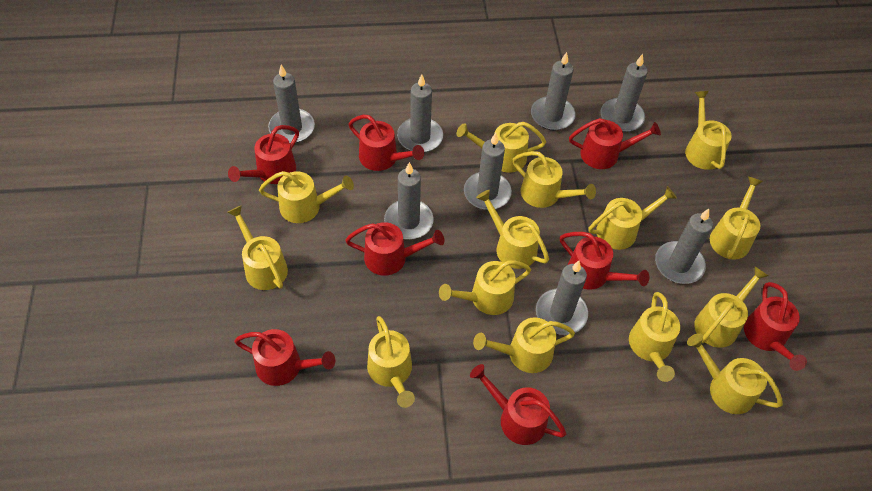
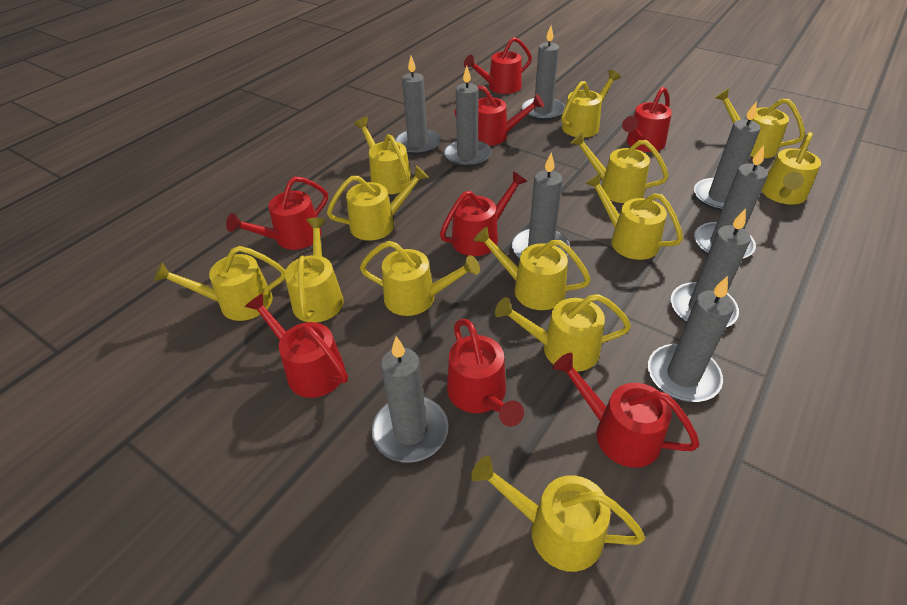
grey candle: 8 -> 9
yellow watering can: 14 -> 13

